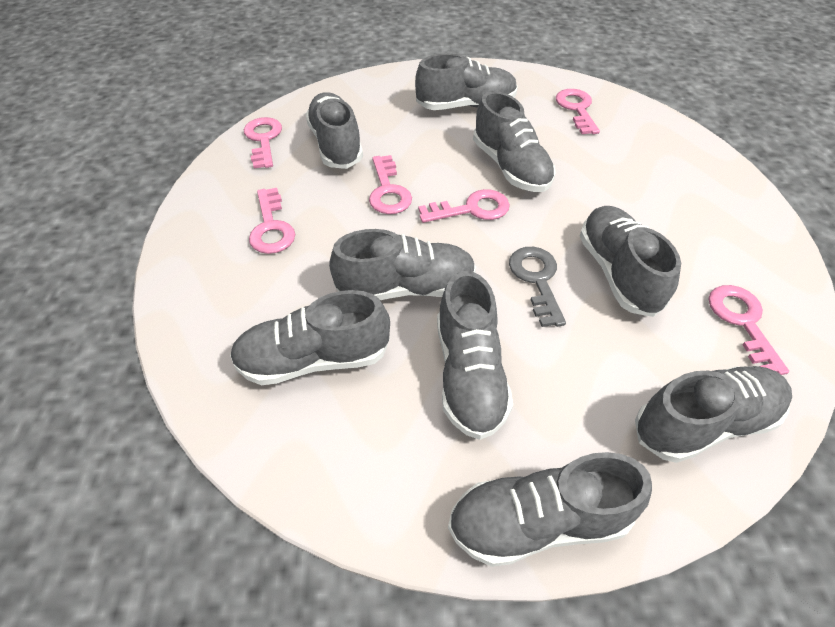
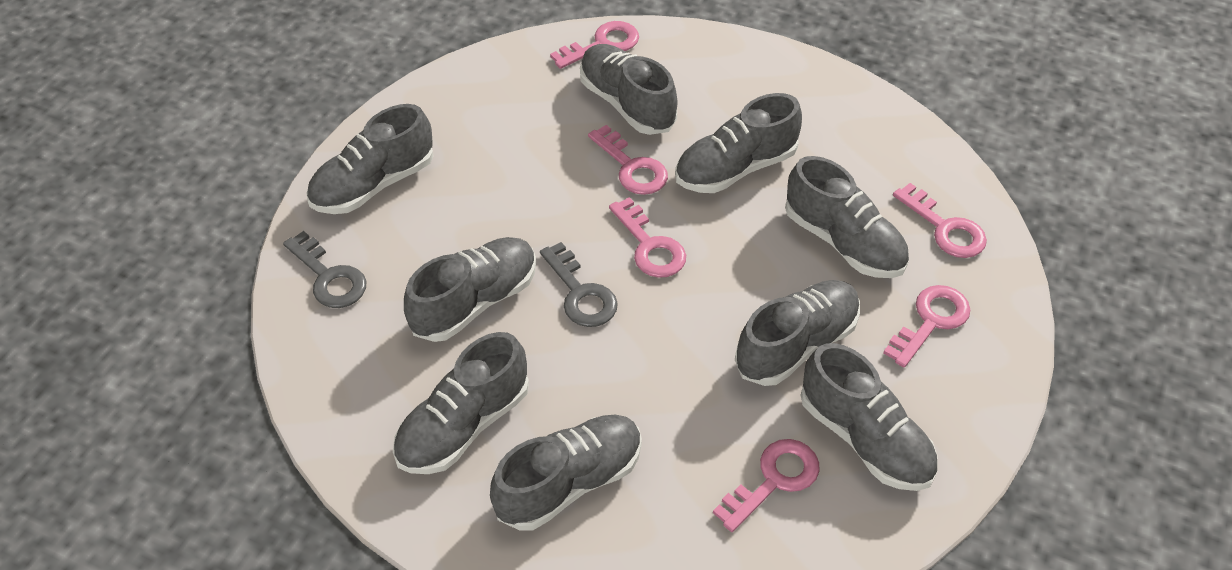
grey key: 1 -> 2

